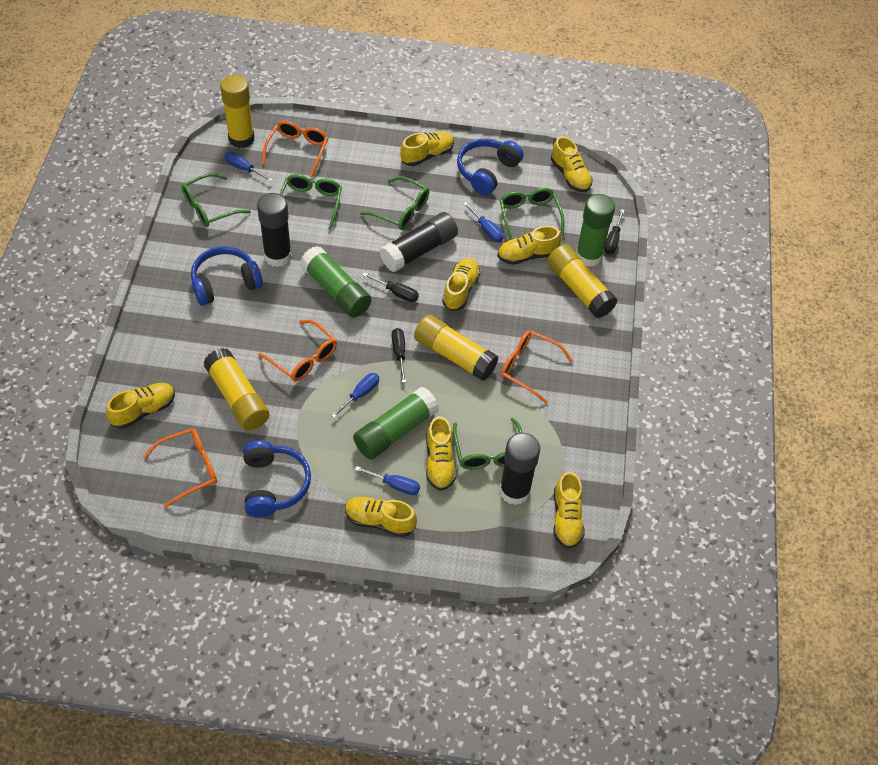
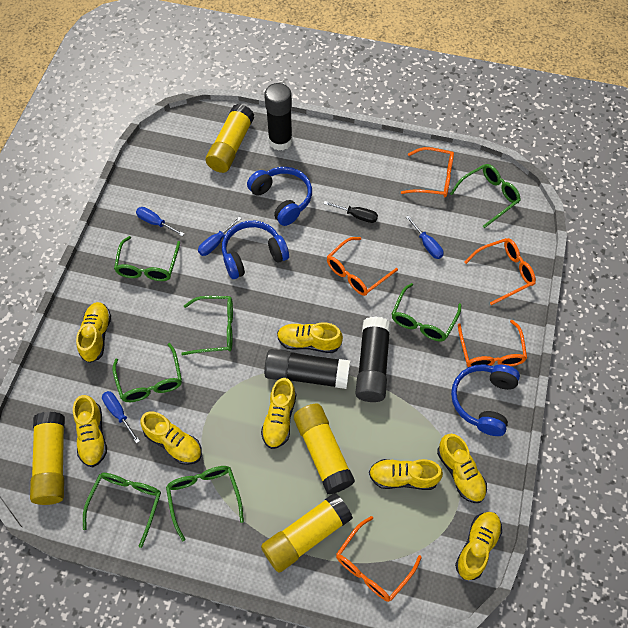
black screwdriver: 3 -> 1
green glasses: 5 -> 7
green glue stick: 3 -> 0
orange glasses: 4 -> 5

